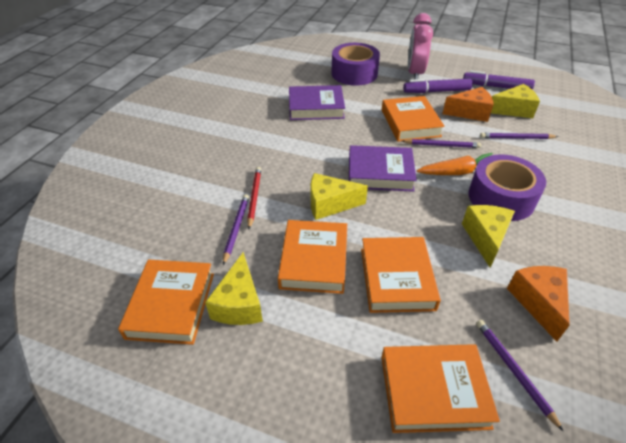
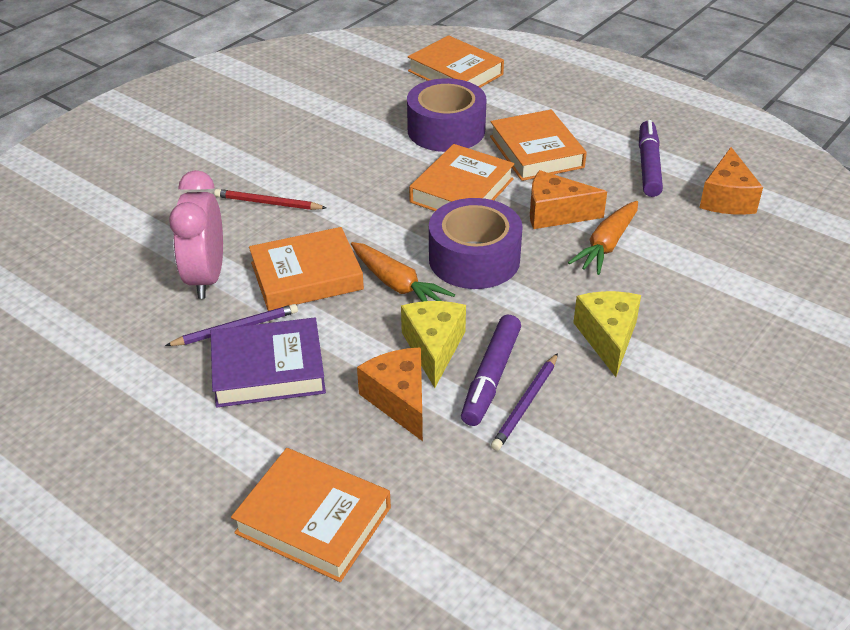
orange carrot: 1 -> 2
orange cheese: 2 -> 3
purple book: 2 -> 1
purple pencil: 4 -> 2
yellow cheese: 4 -> 2

